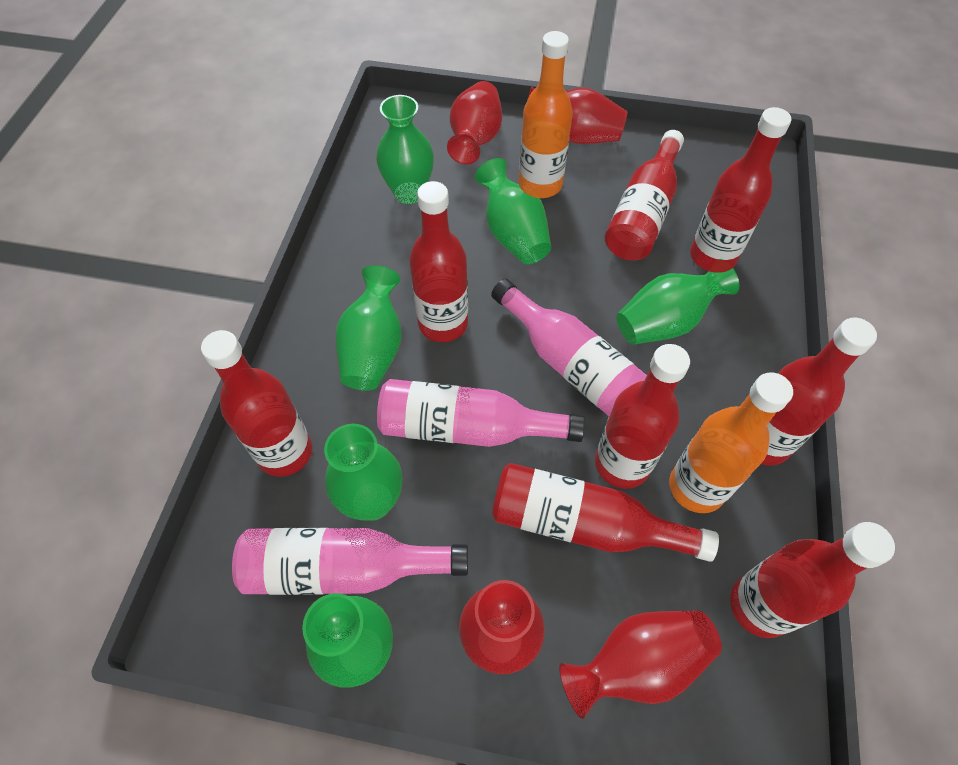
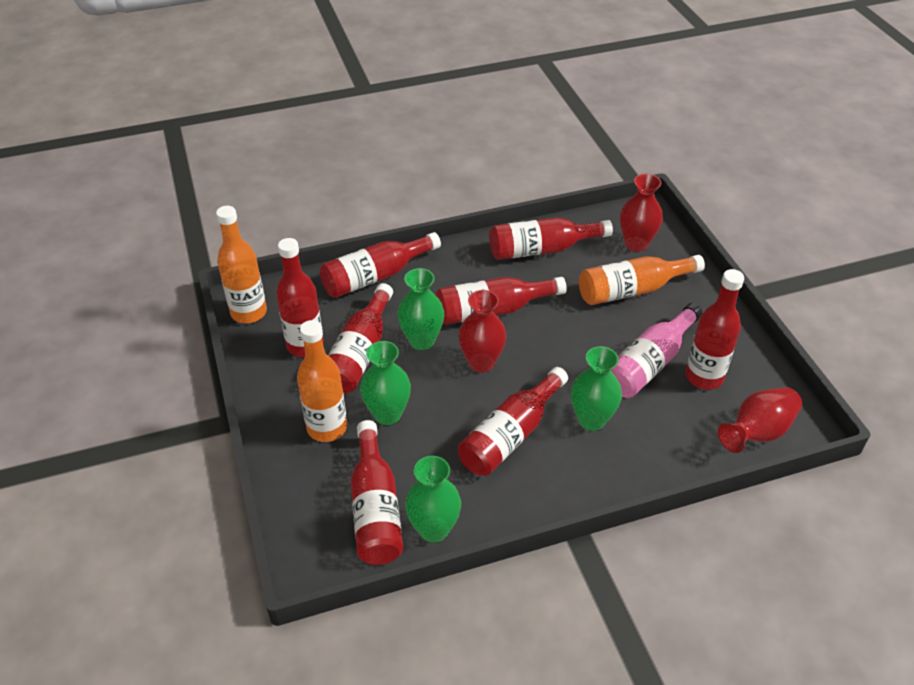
green vase: 6 -> 4
orange bottle: 2 -> 3
pink bottle: 3 -> 1
red vase: 4 -> 3

